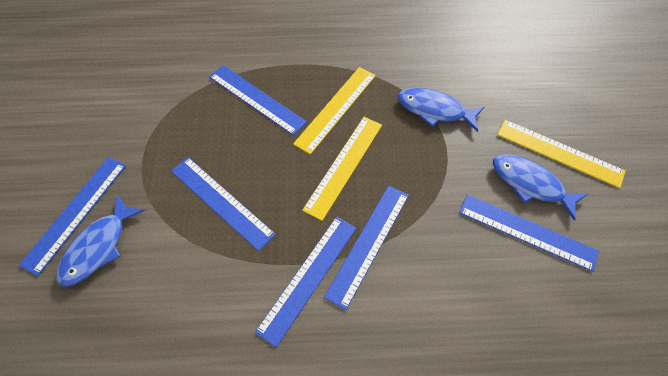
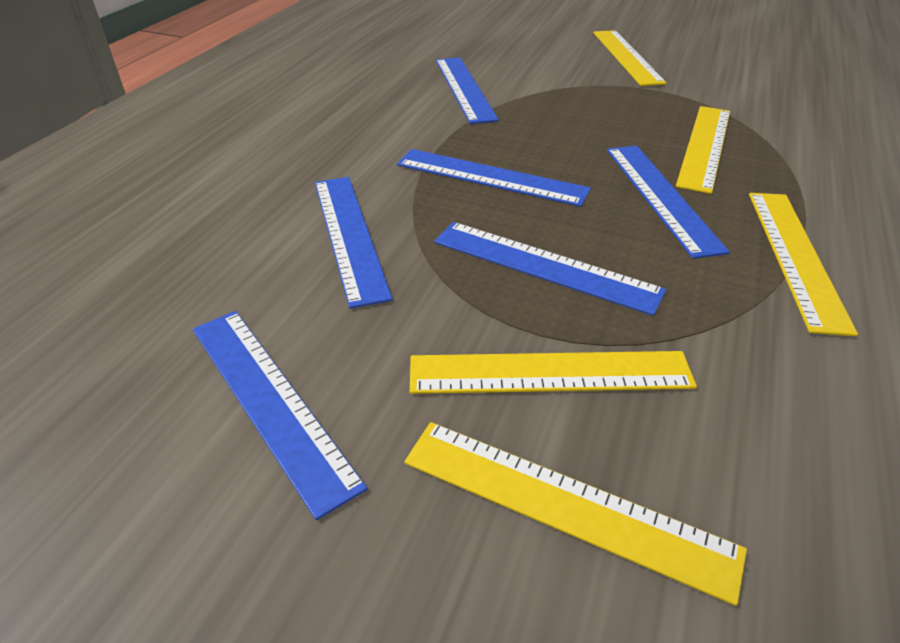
blue fish: 3 -> 0
yellow ruler: 3 -> 5

